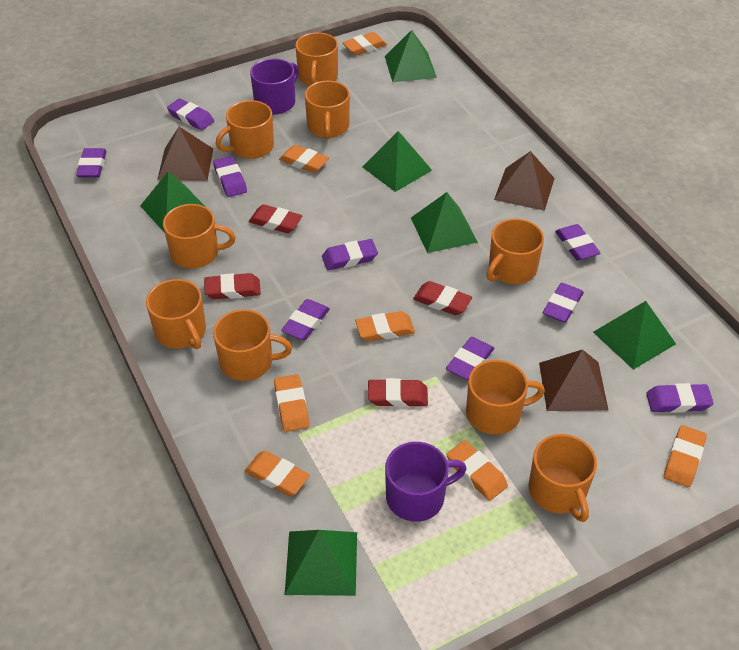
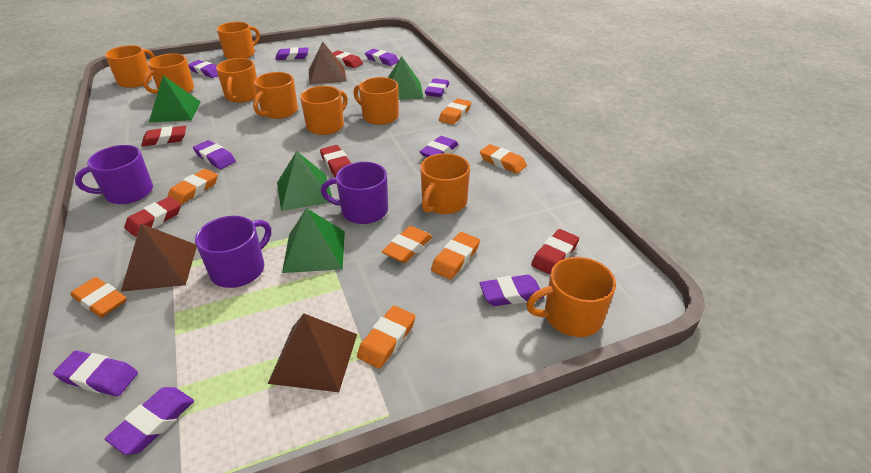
green pyramid: 6 -> 4
purple mug: 2 -> 3
red eraser: 4 -> 5

